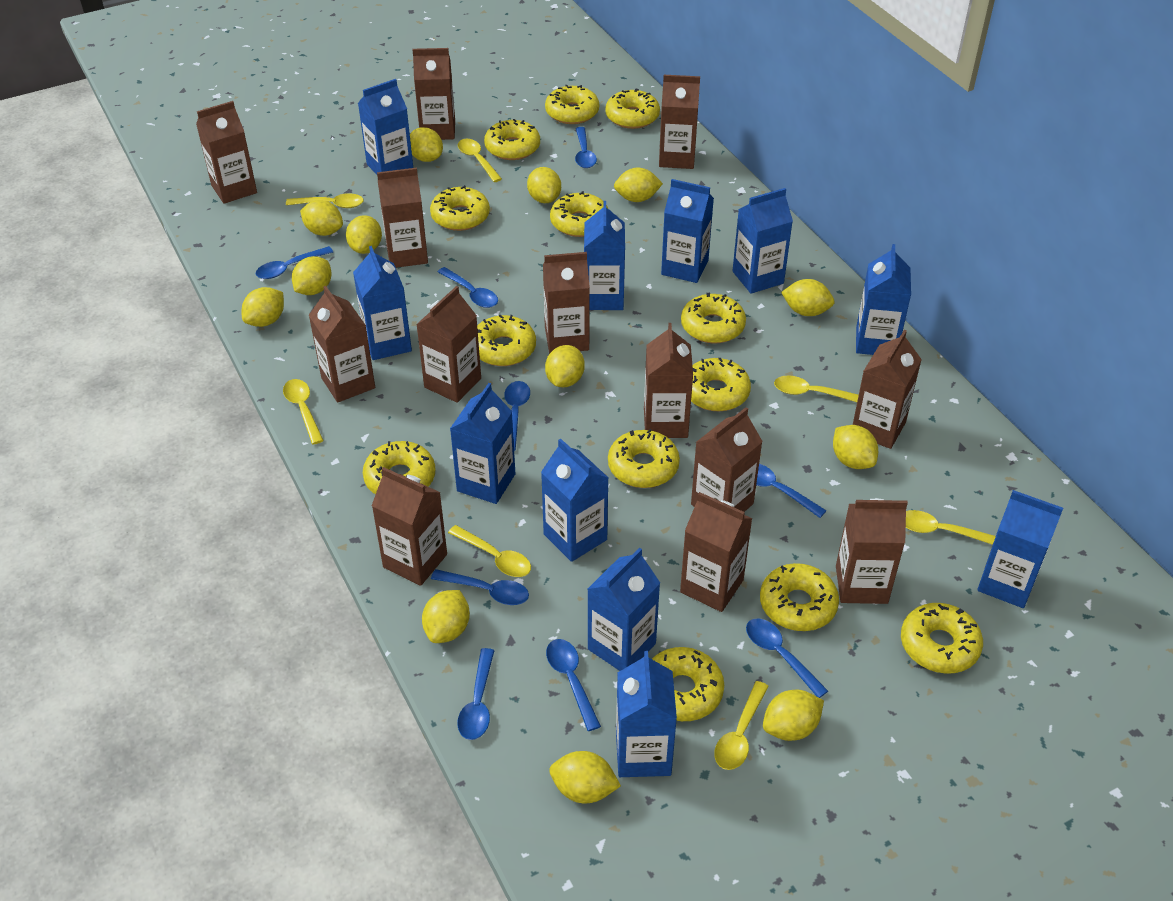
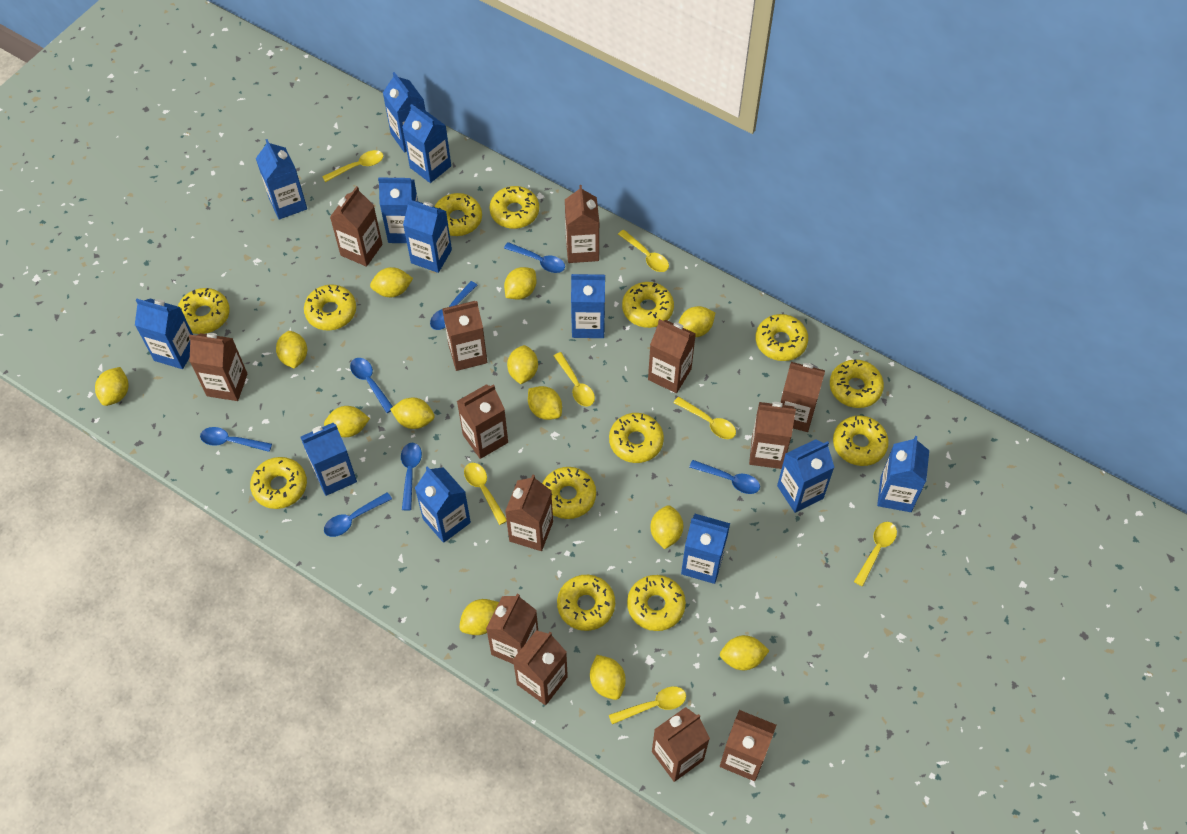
blue carton: 11 -> 12
blue spoon: 9 -> 7

